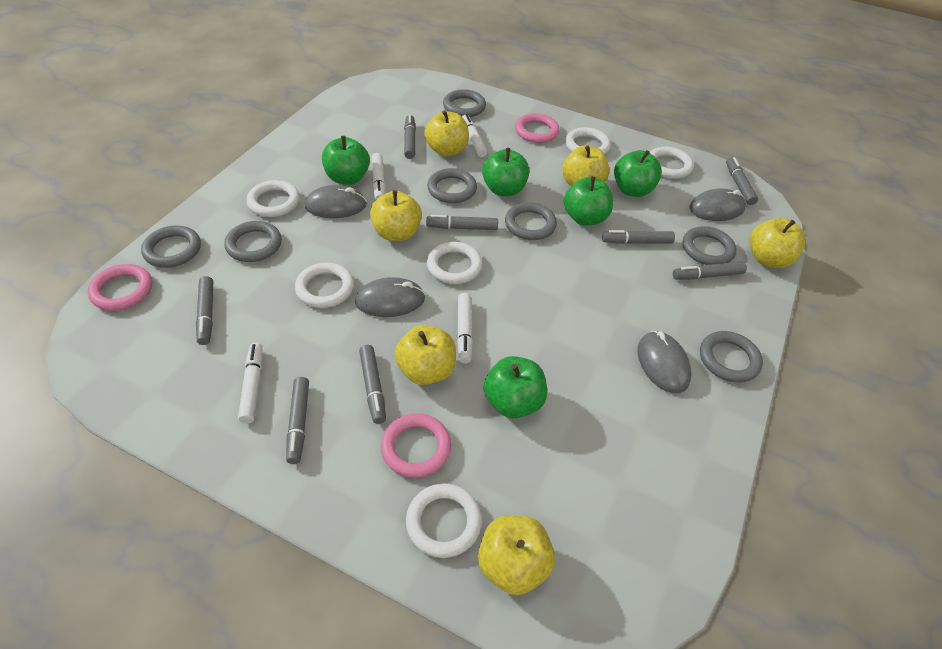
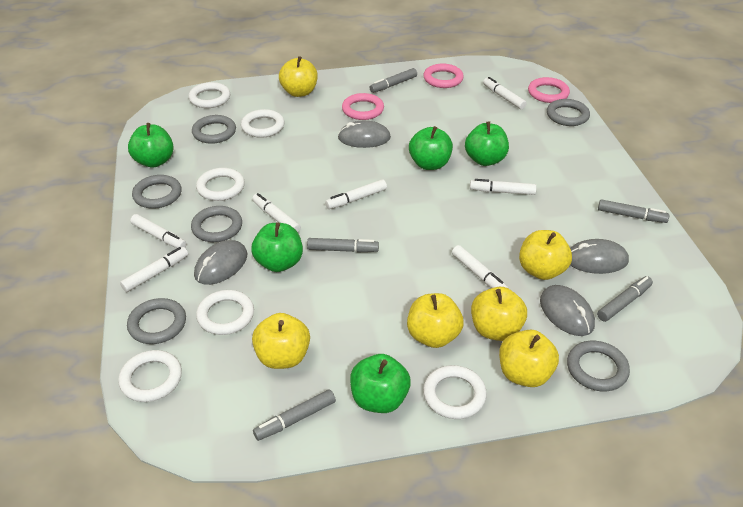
grey marker: 8 -> 5
grey ring: 7 -> 6
white marker: 4 -> 7

